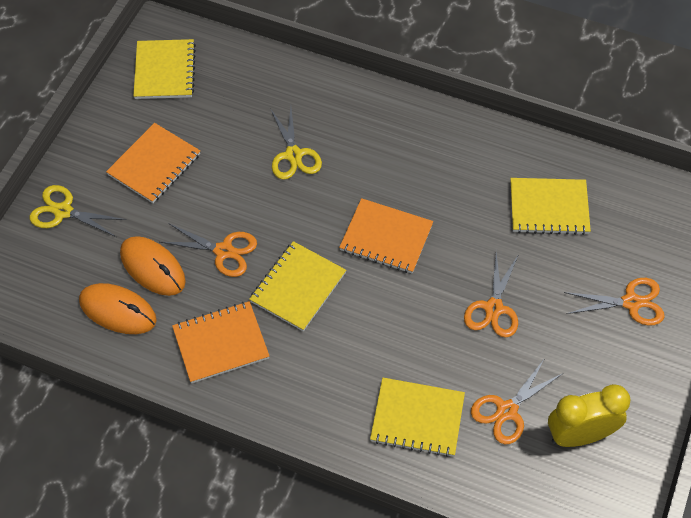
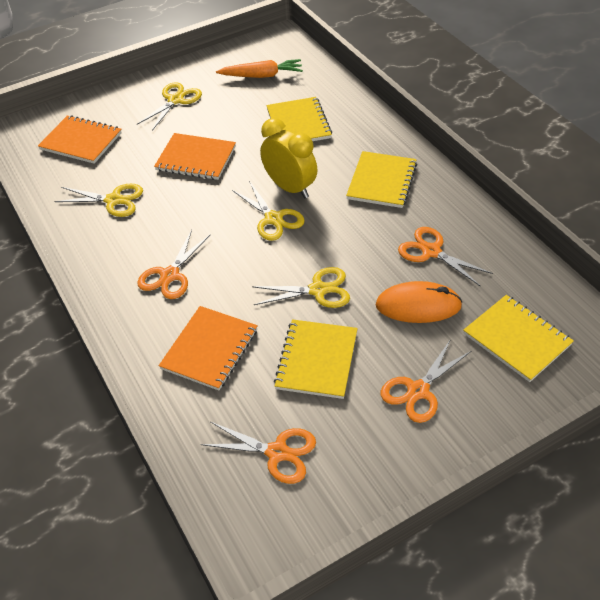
orange carrot: 0 -> 1
orange mouse: 2 -> 1
yellow scissors: 2 -> 4

